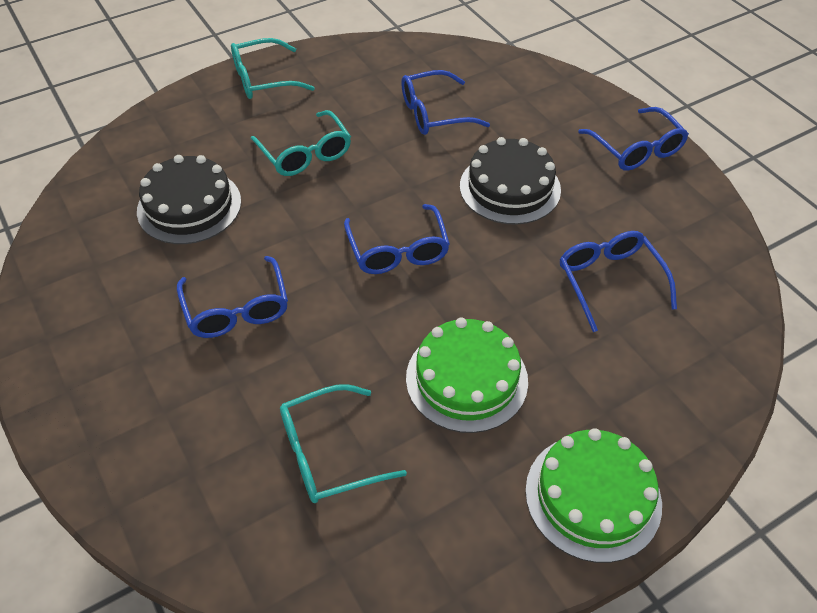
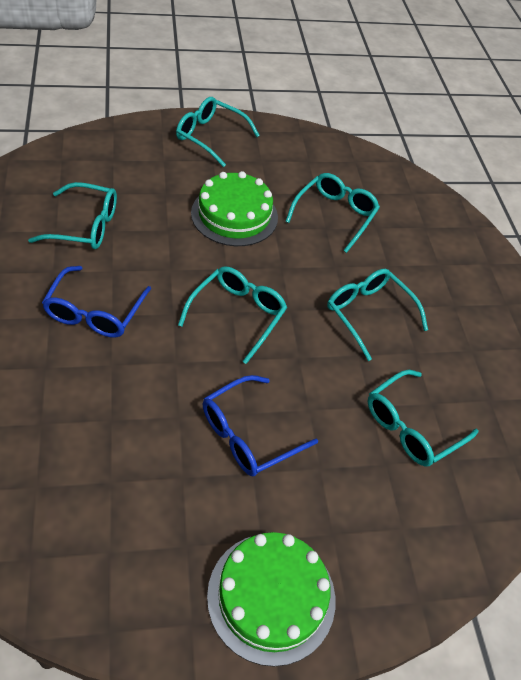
black cake: 2 -> 0
blue glasses: 5 -> 2
turquoise glasses: 3 -> 6

